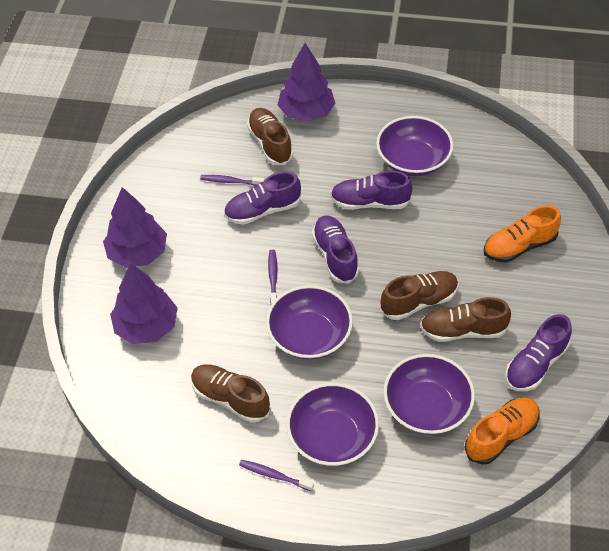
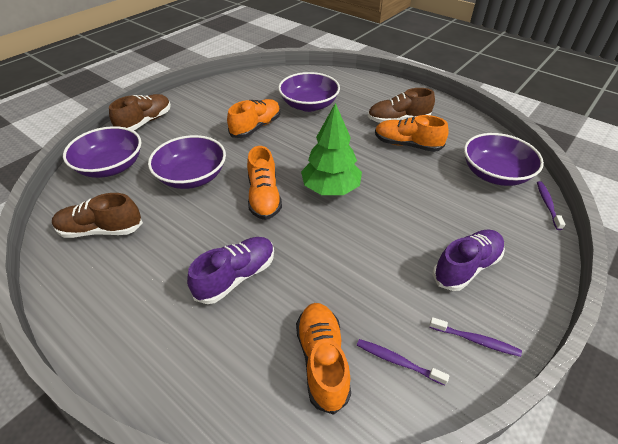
brown shoe: 4 -> 3
green tree: 0 -> 1
orange shoe: 2 -> 4
purple shoe: 4 -> 2
purple tree: 3 -> 0

